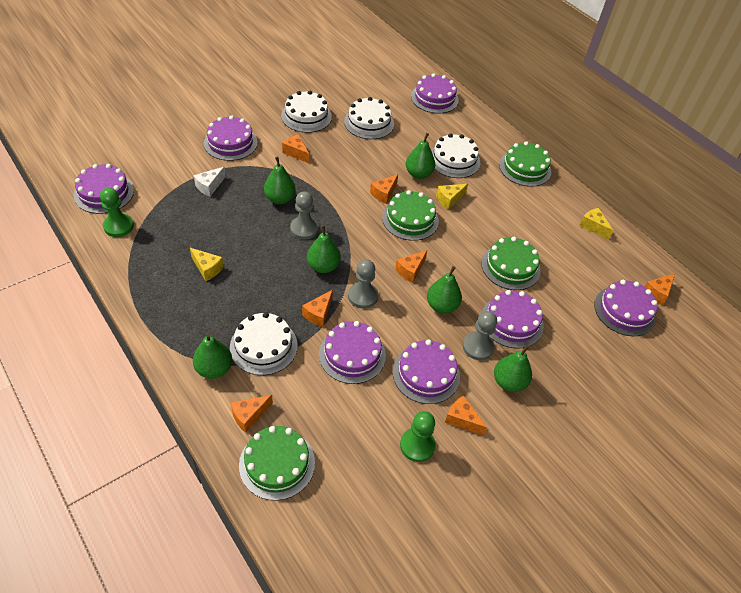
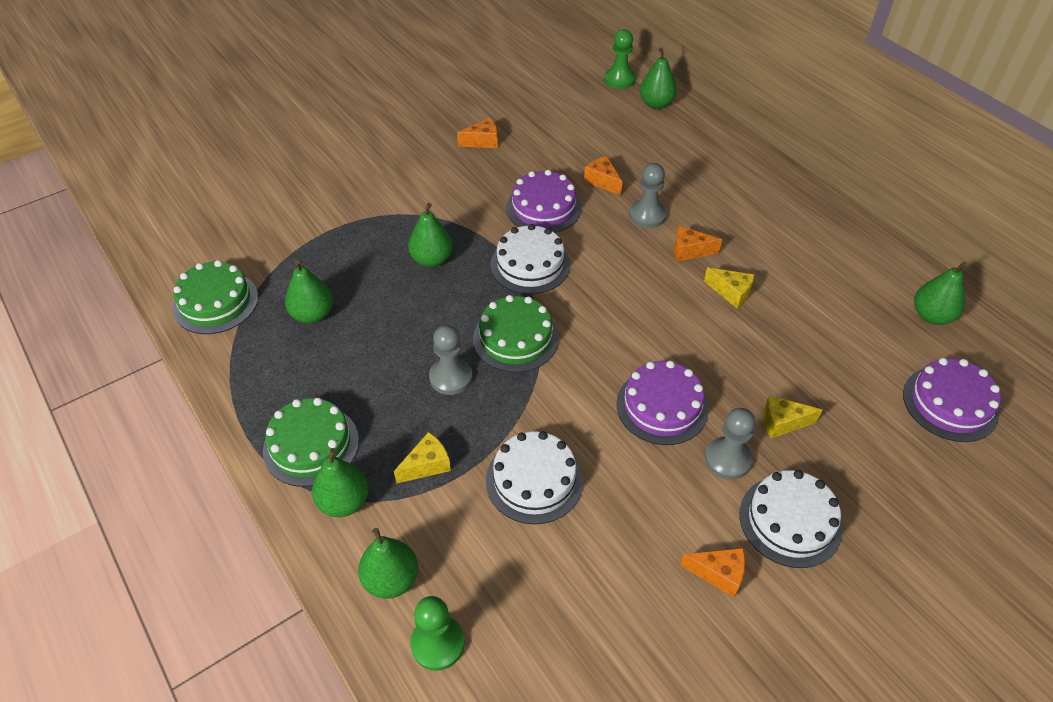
green cake: 4 -> 3
orange cheese: 7 -> 4
purple cake: 7 -> 3
white cake: 4 -> 3
white cheese: 1 -> 0

